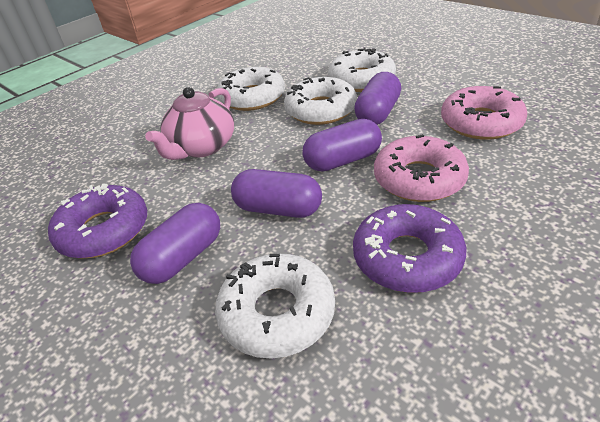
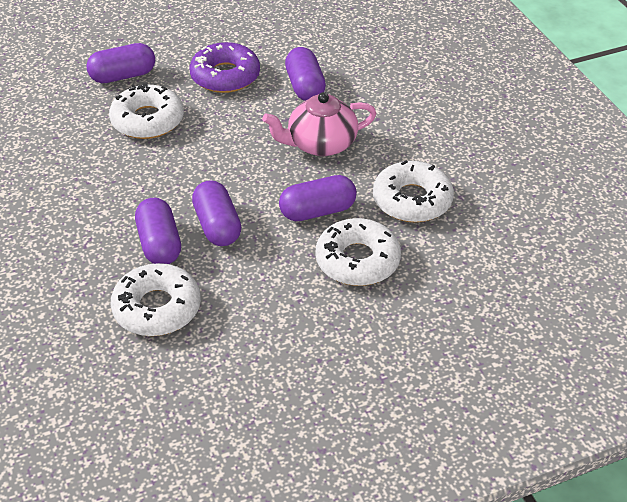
pink donut: 2 -> 0
purple capsule: 4 -> 5
purple donut: 2 -> 1

